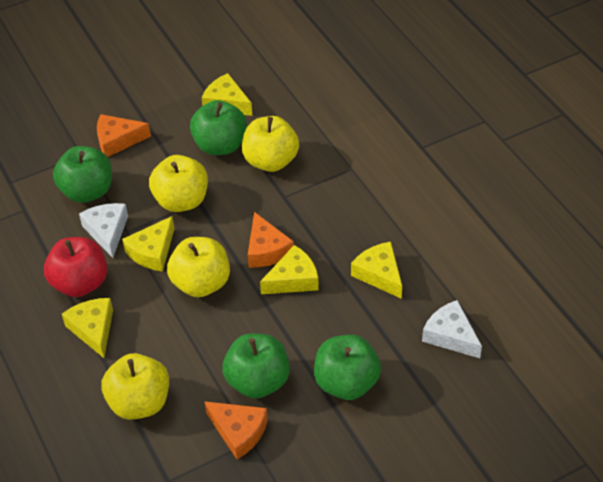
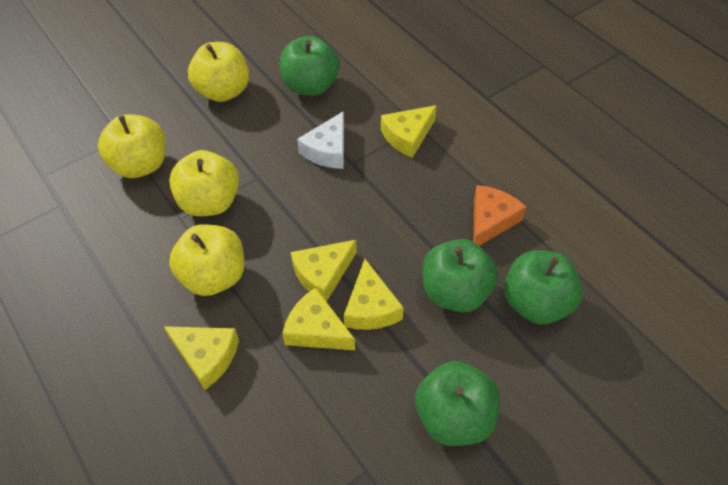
orange cheese: 3 -> 1
red apple: 1 -> 0
white cheese: 2 -> 1

